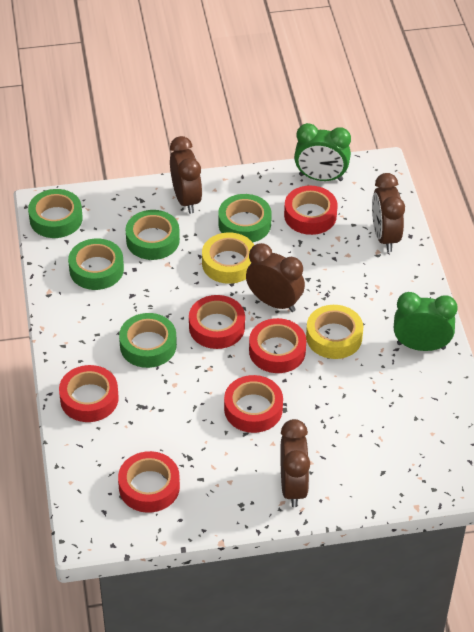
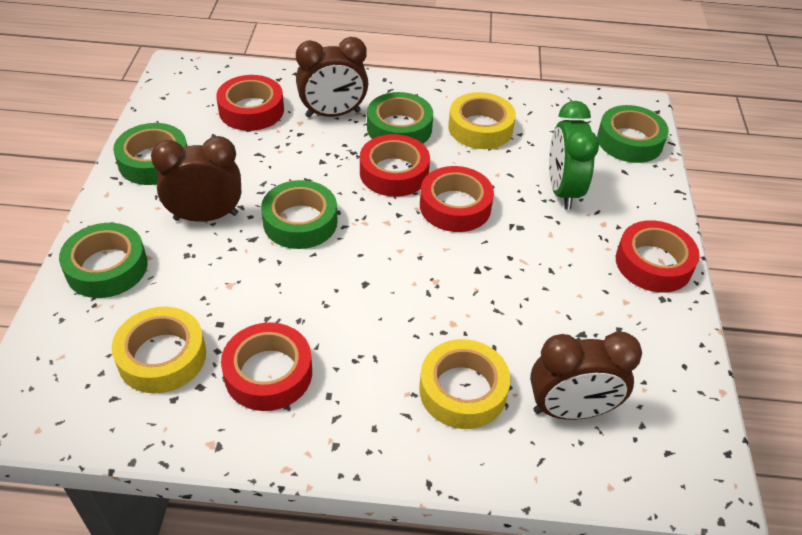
brown clock: 4 -> 3
green clock: 2 -> 1
red tape: 6 -> 5
yellow tape: 2 -> 3

